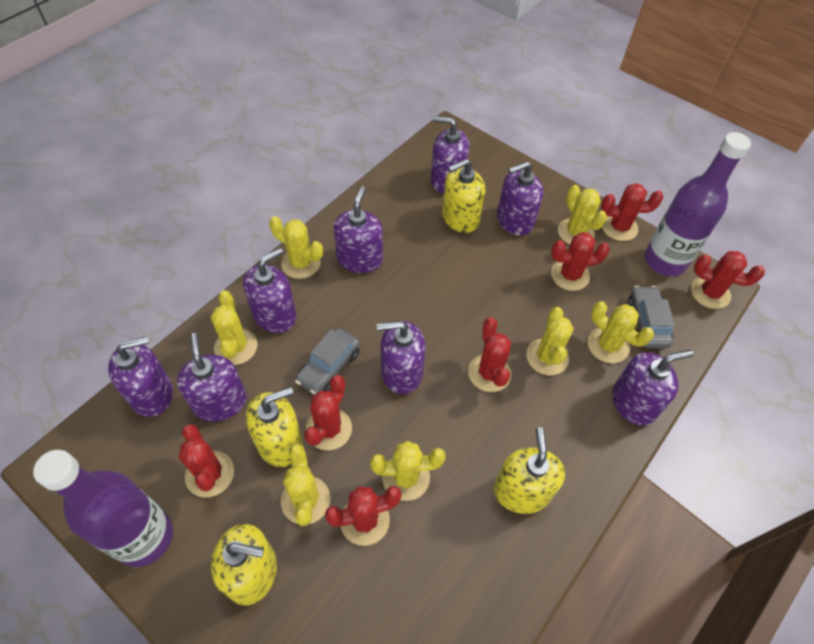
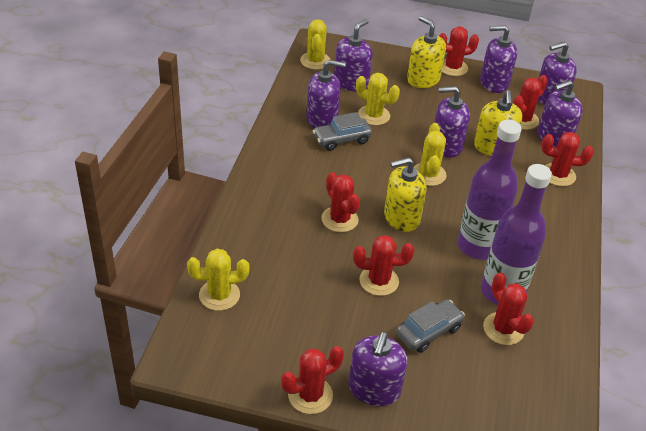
purple soap dispenser: 8 -> 7
yellow cactus: 7 -> 4
yellow soap dispenser: 4 -> 3

